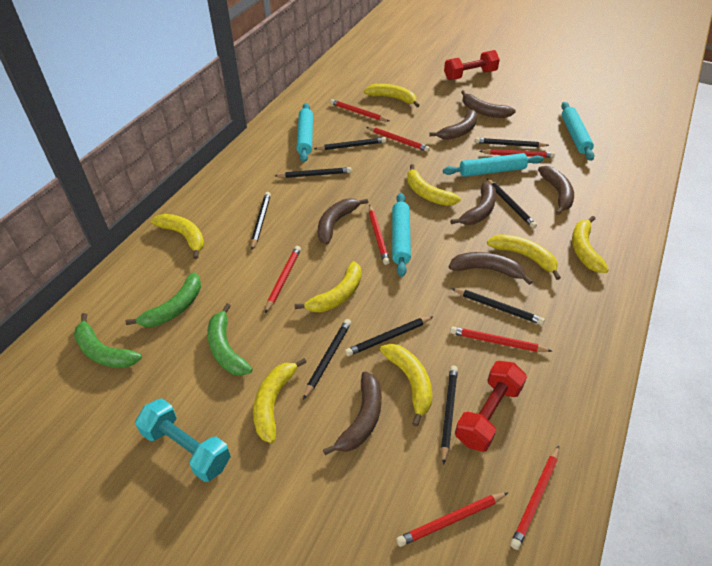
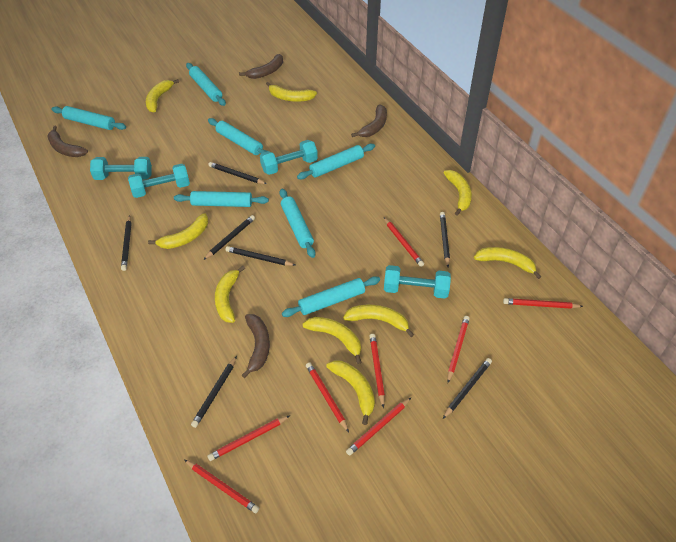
black pencil: 9 -> 7
brown banana: 7 -> 4
green banana: 3 -> 0
red dumbbell: 2 -> 0
turquoise dumbbell: 1 -> 4
turquoise rolling pin: 4 -> 7
yellow banana: 8 -> 9

